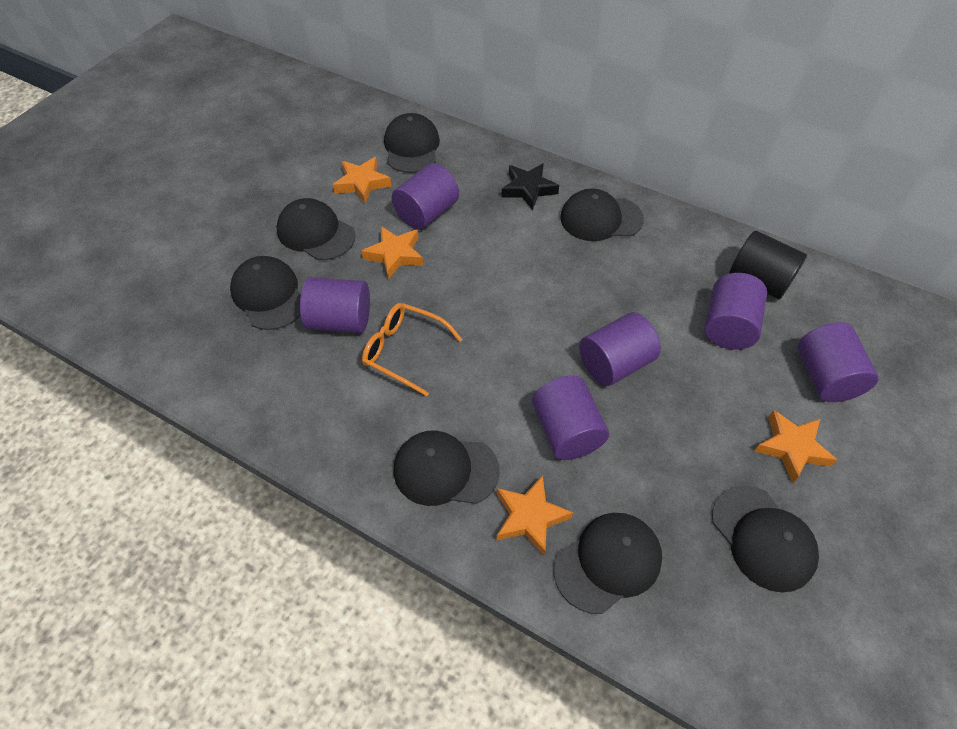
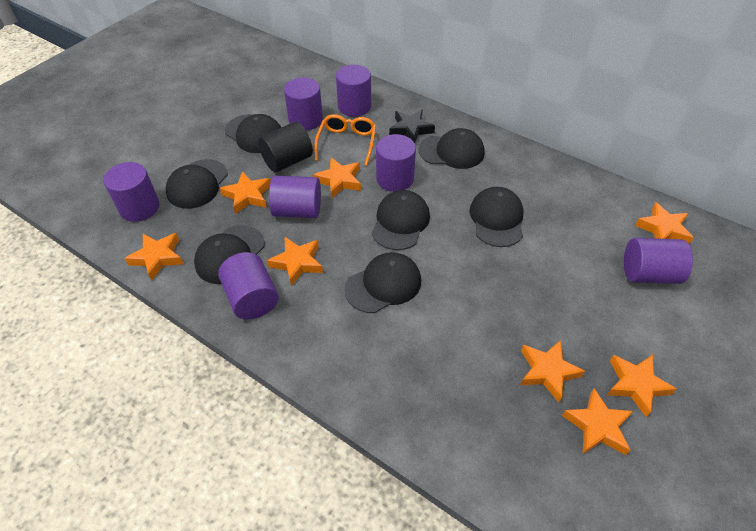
orange star: 4 -> 8
purple cylinder: 6 -> 7

